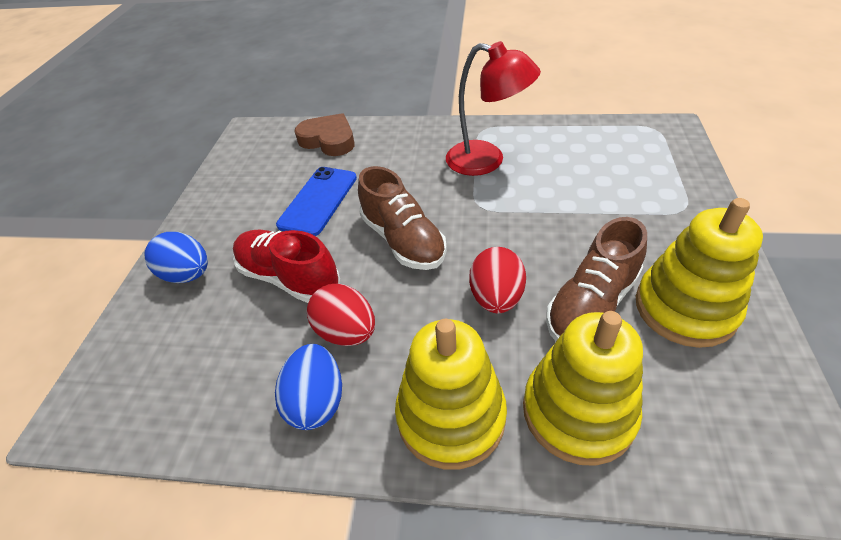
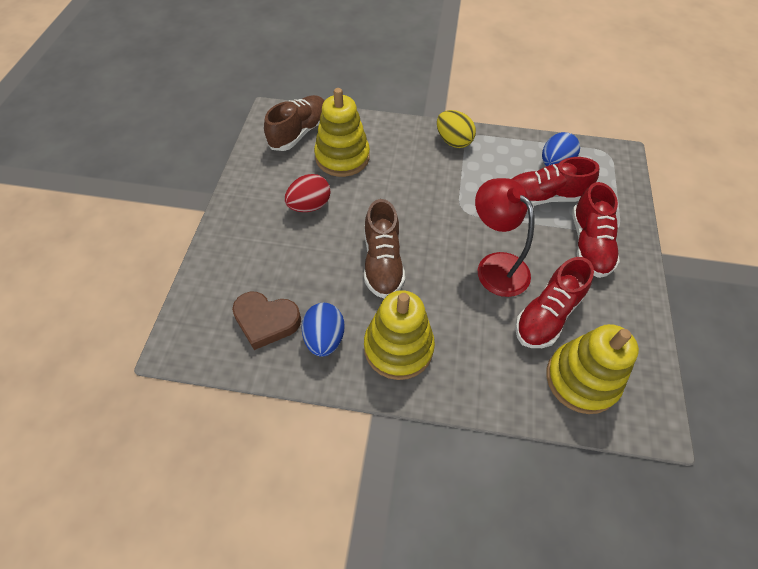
blue phone: 1 -> 0
red egg: 2 -> 1
red shoe: 1 -> 3
yellow egg: 0 -> 1

